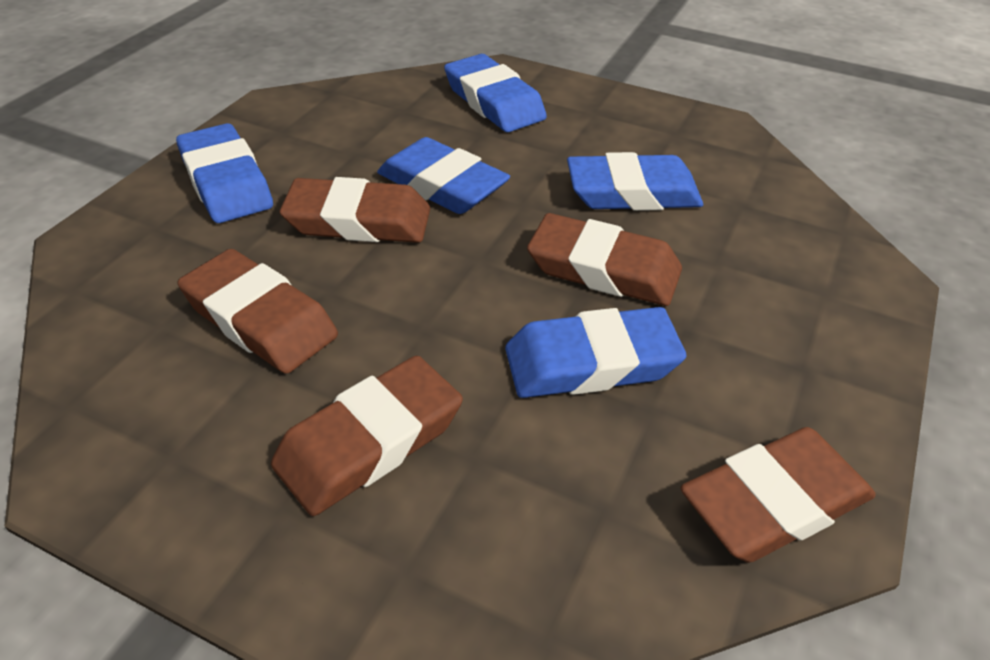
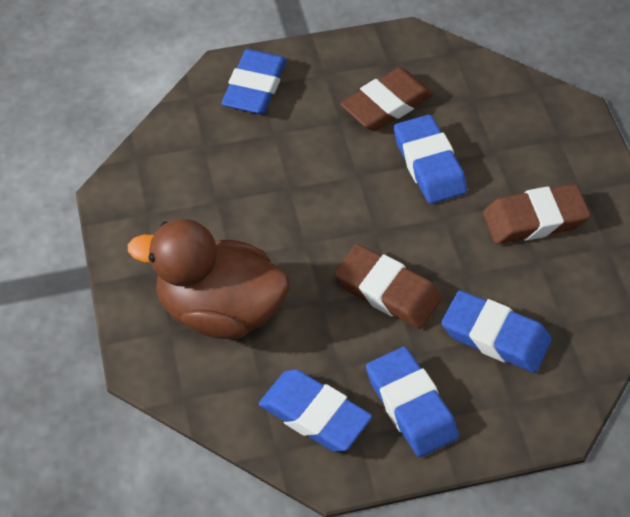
brown duck: 0 -> 1
brown eraser: 5 -> 3

